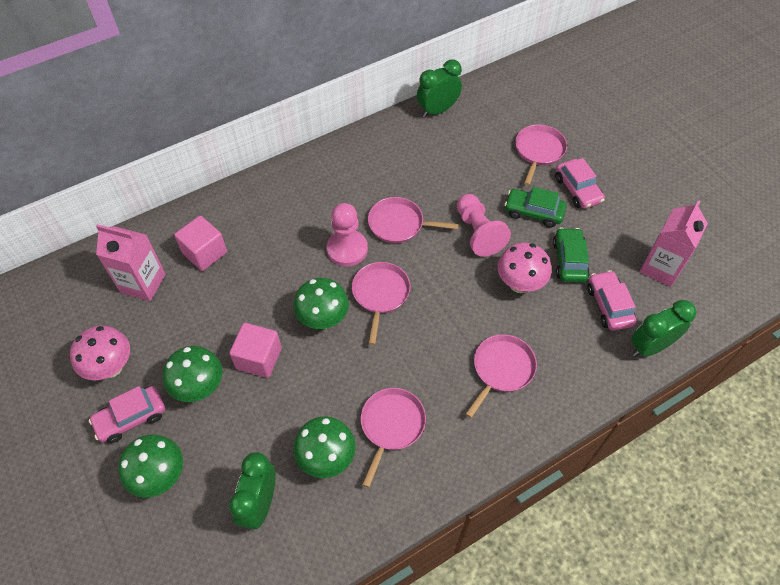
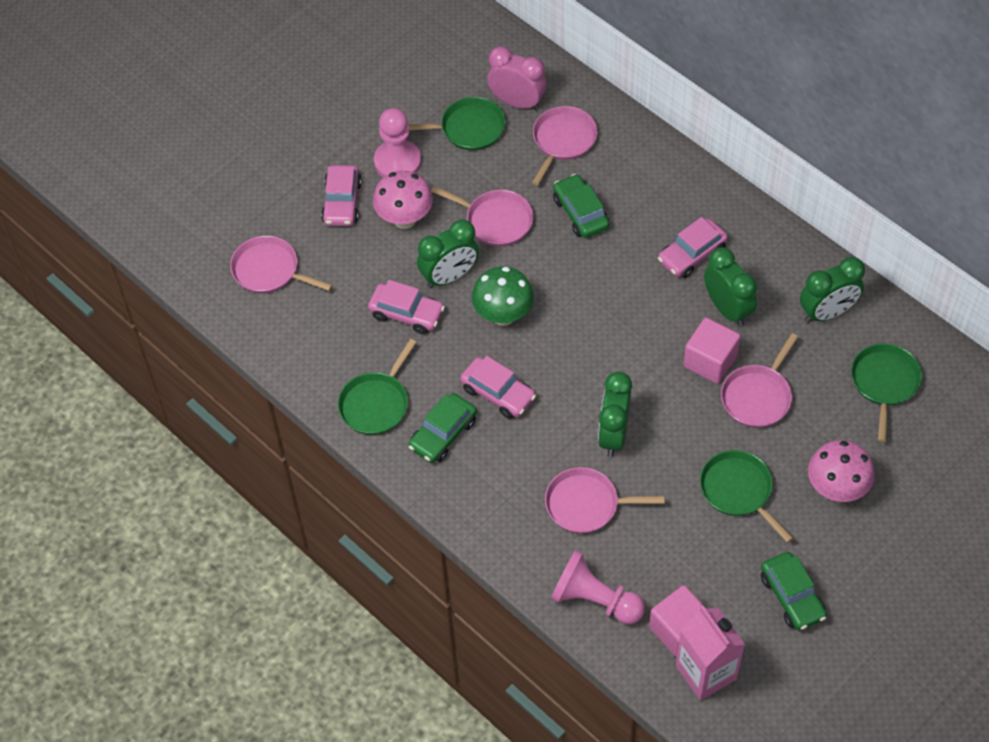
green car: 2 -> 3
green clock: 3 -> 4
green mushroom: 4 -> 1
green pan: 0 -> 4
pink car: 3 -> 4
pink carton: 2 -> 1
pink clock: 0 -> 1

